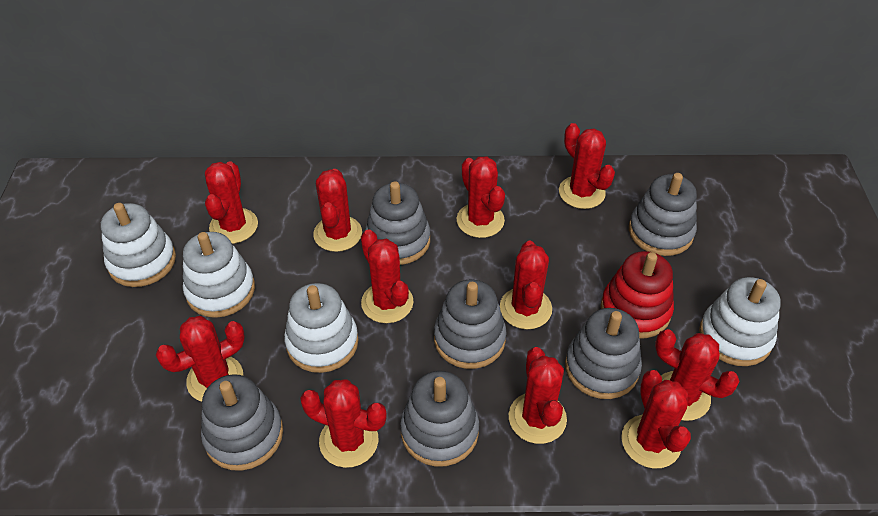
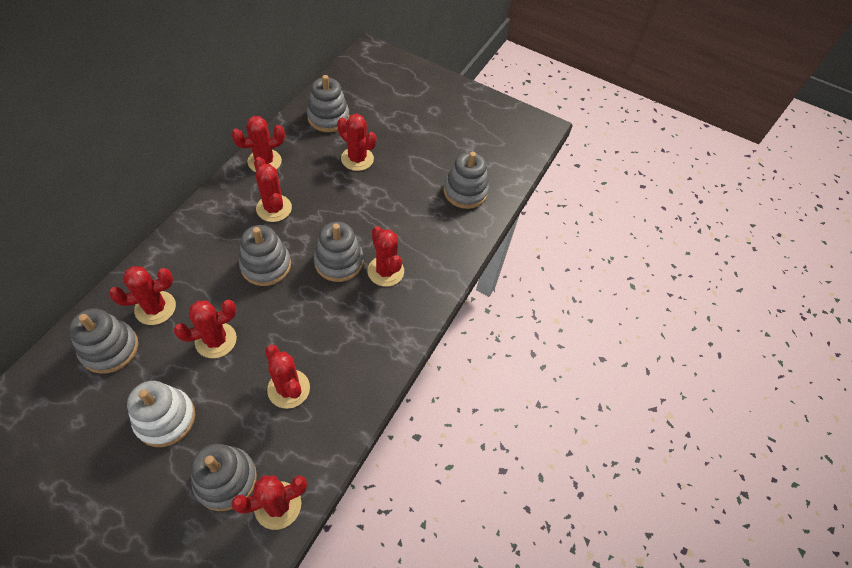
red cactus: 11 -> 8
red stacking toy: 1 -> 0
white stacking toy: 4 -> 1

